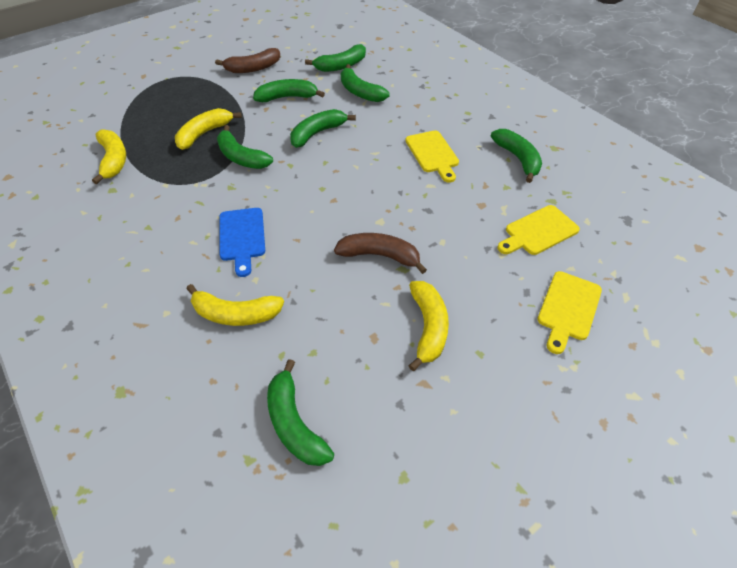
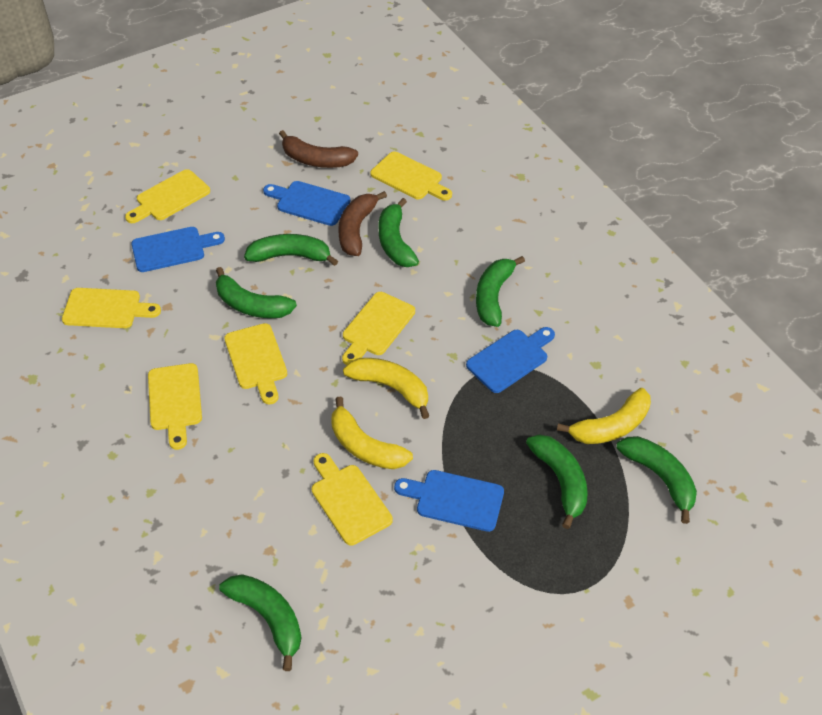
blue cutting board: 1 -> 4
yellow banana: 4 -> 3
yellow cutting board: 3 -> 7

